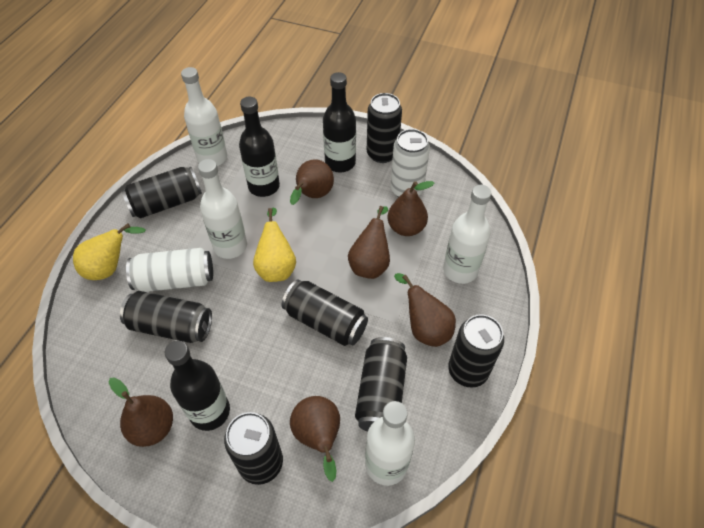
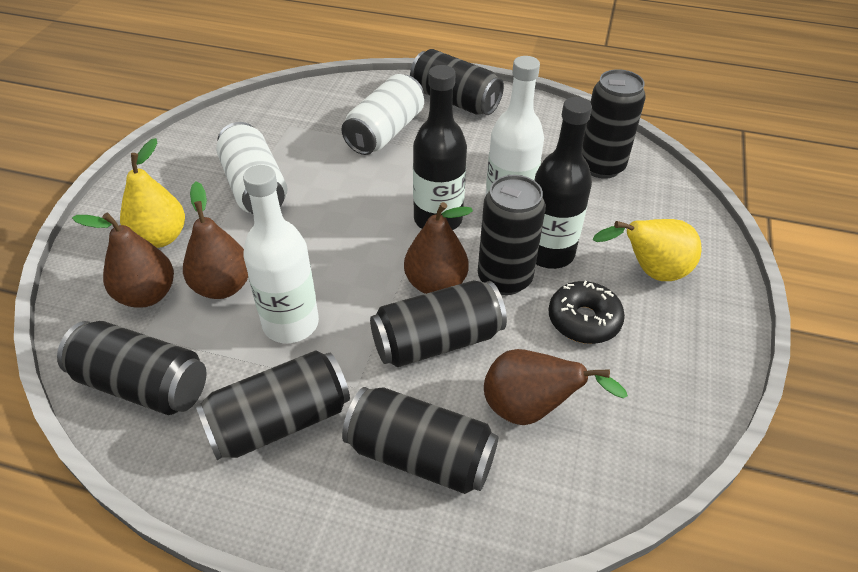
black bottle: 3 -> 2
black donut: 0 -> 1
brown pear: 6 -> 4
white bottle: 4 -> 2

